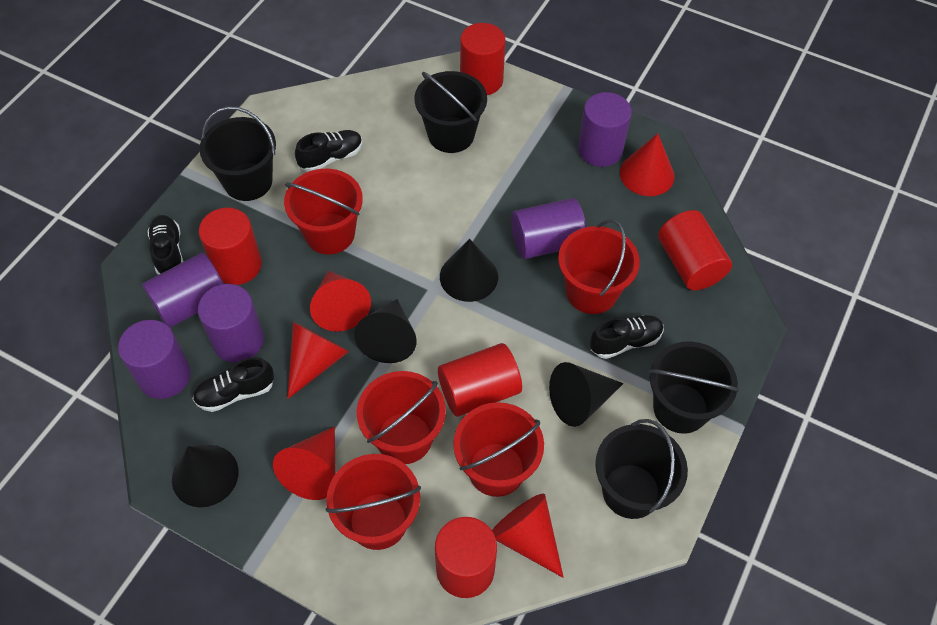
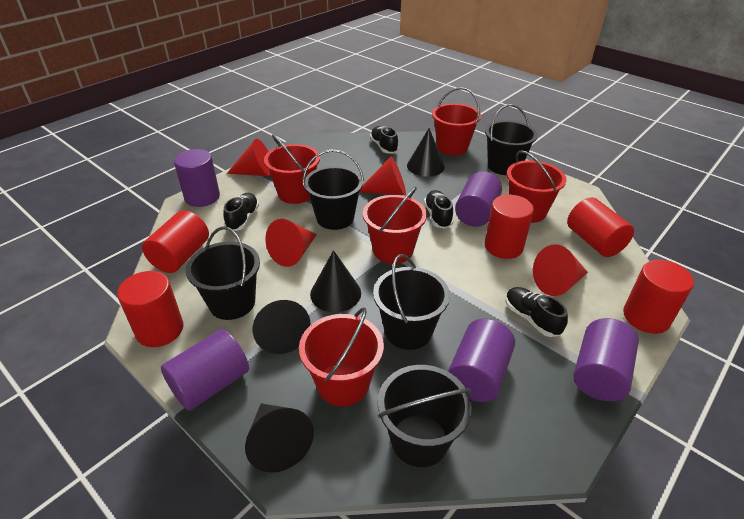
black bucket: 4 -> 5
red cone: 5 -> 4

